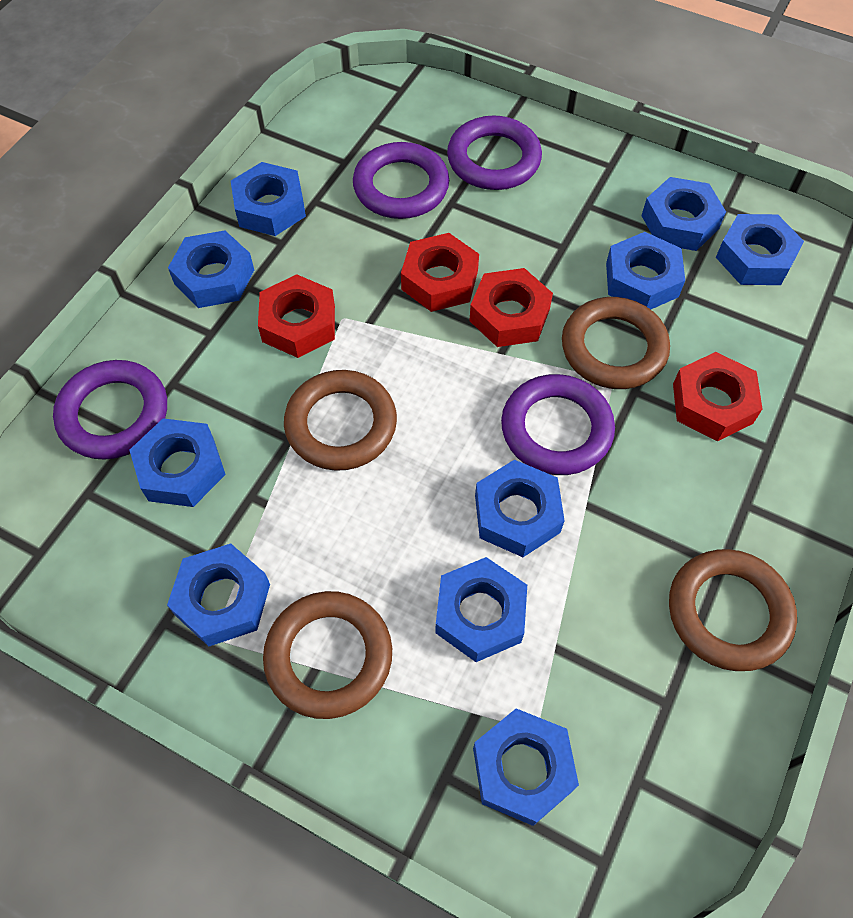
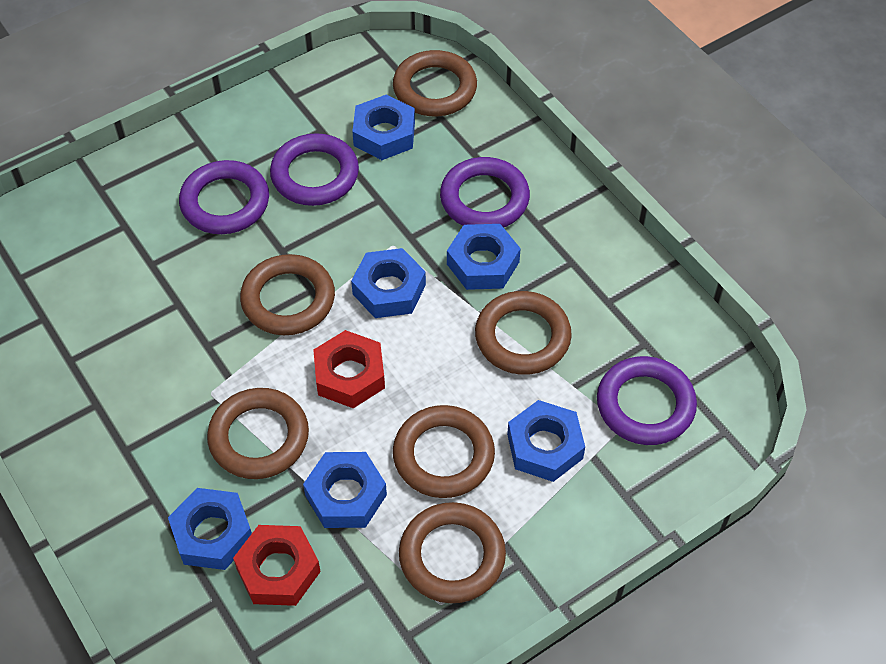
blue nut: 10 -> 6
brown ring: 4 -> 6
red nut: 4 -> 2

